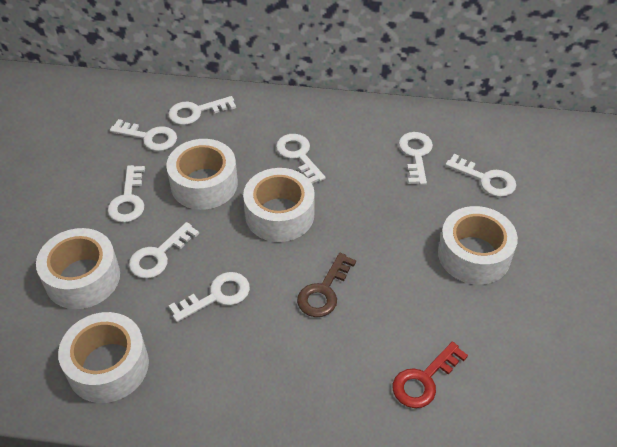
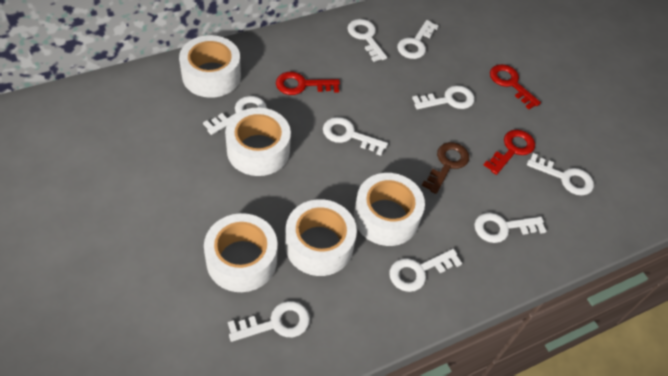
red key: 1 -> 3
white key: 8 -> 9

